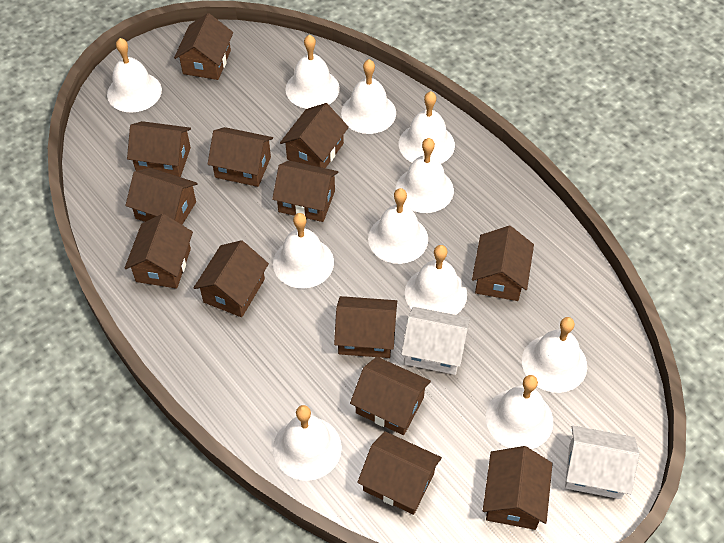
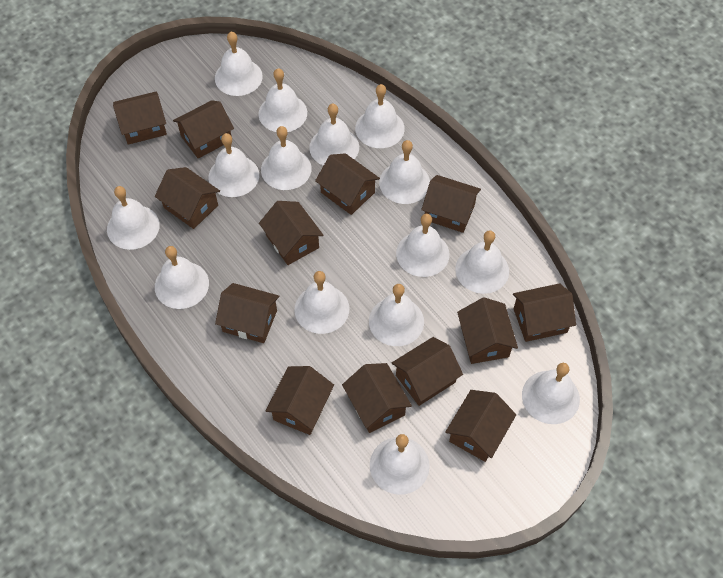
white bell: 11 -> 15
white house: 2 -> 0

